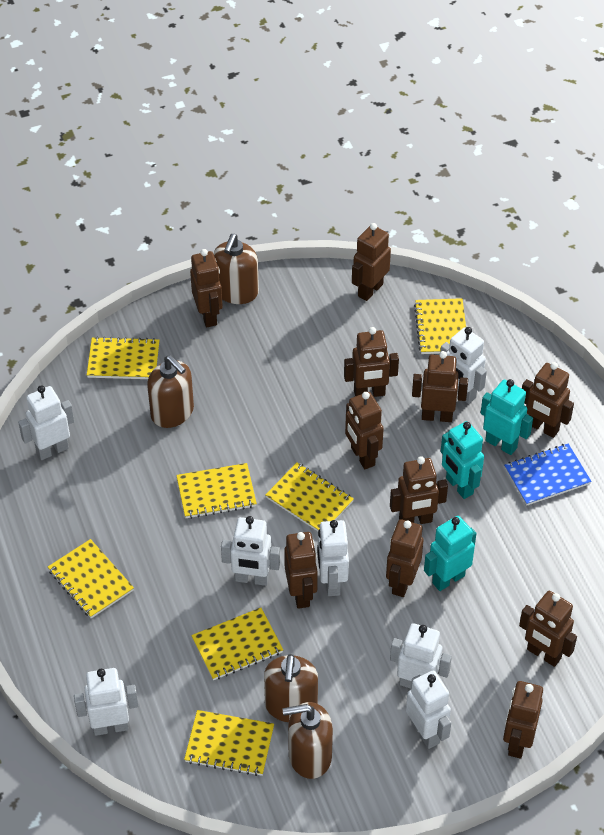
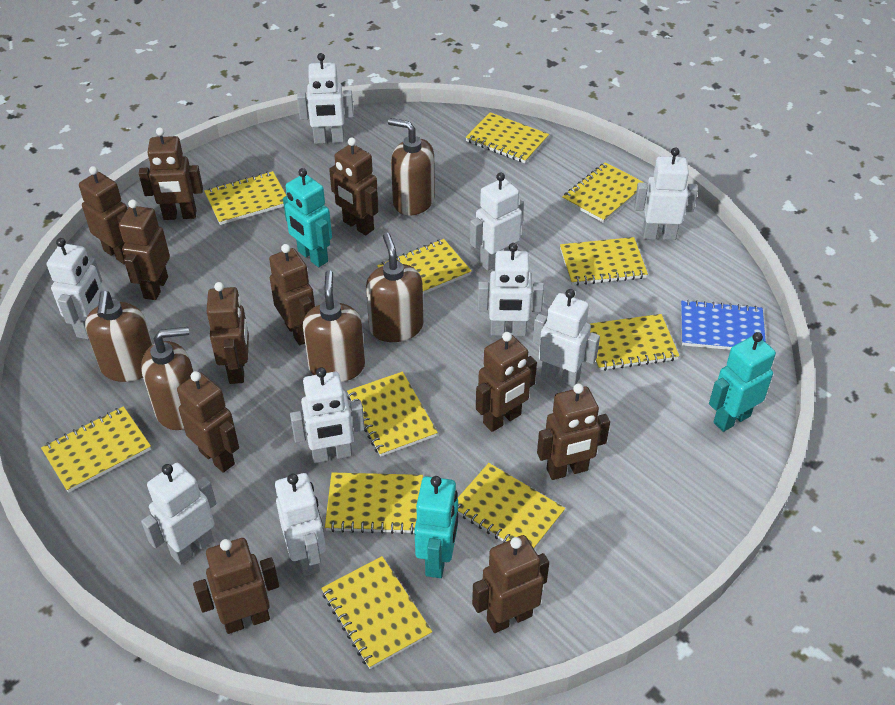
brown soap dispenser: 4 -> 5
white robot: 7 -> 9
yellow notebook: 7 -> 11

